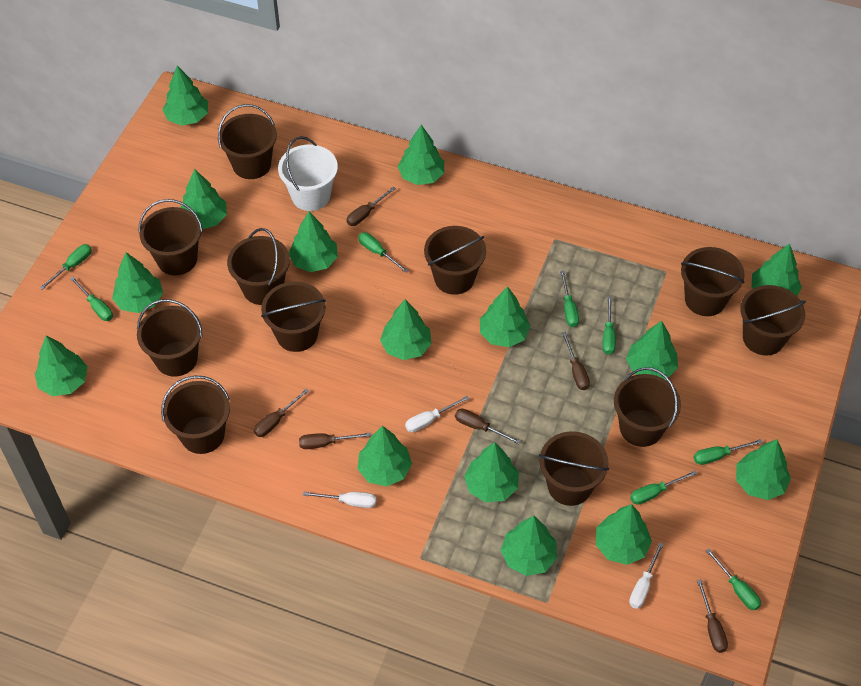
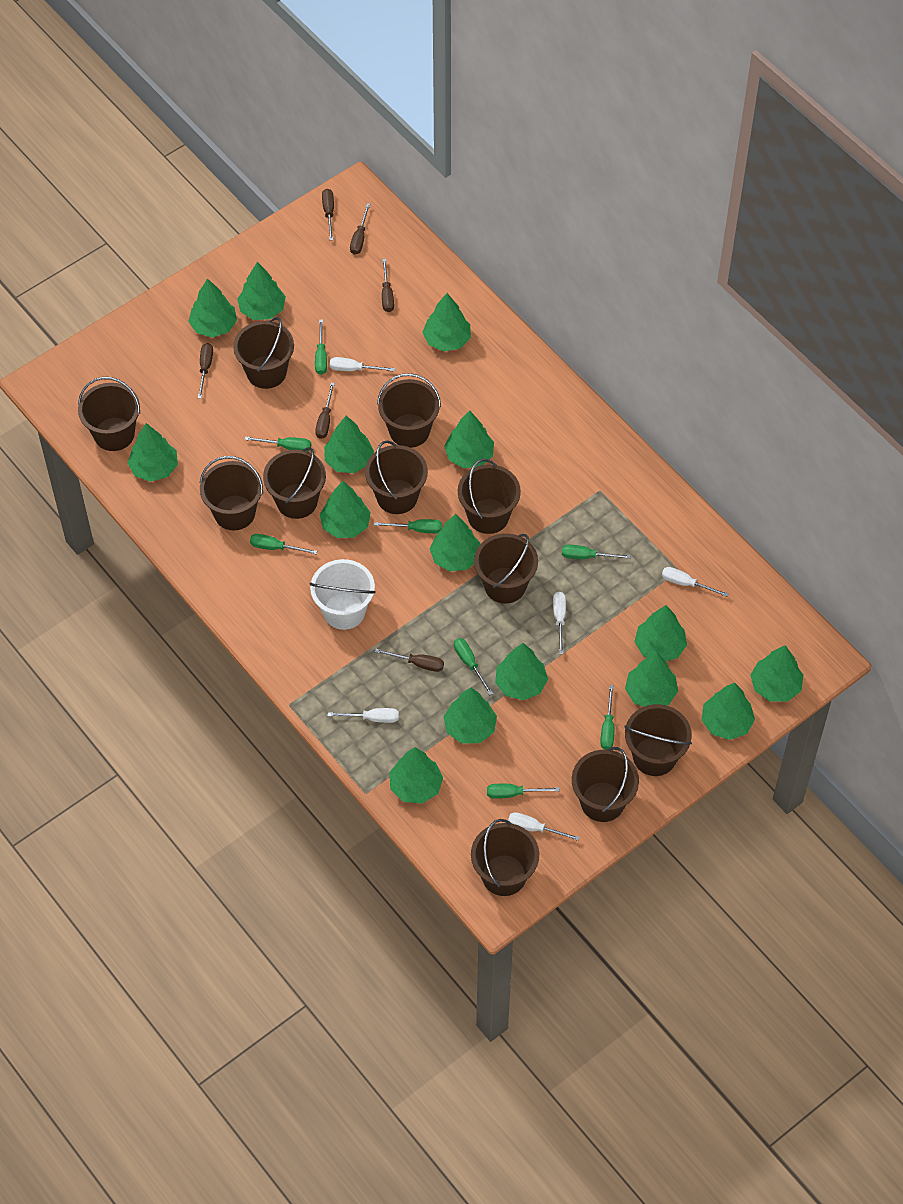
white screwdriver: 3 -> 5

